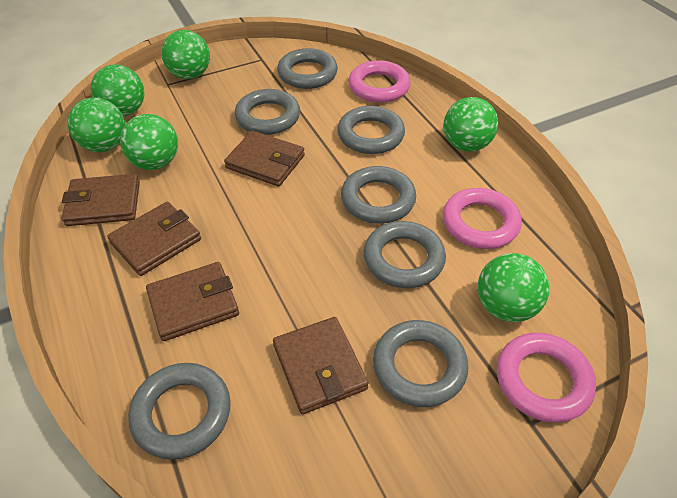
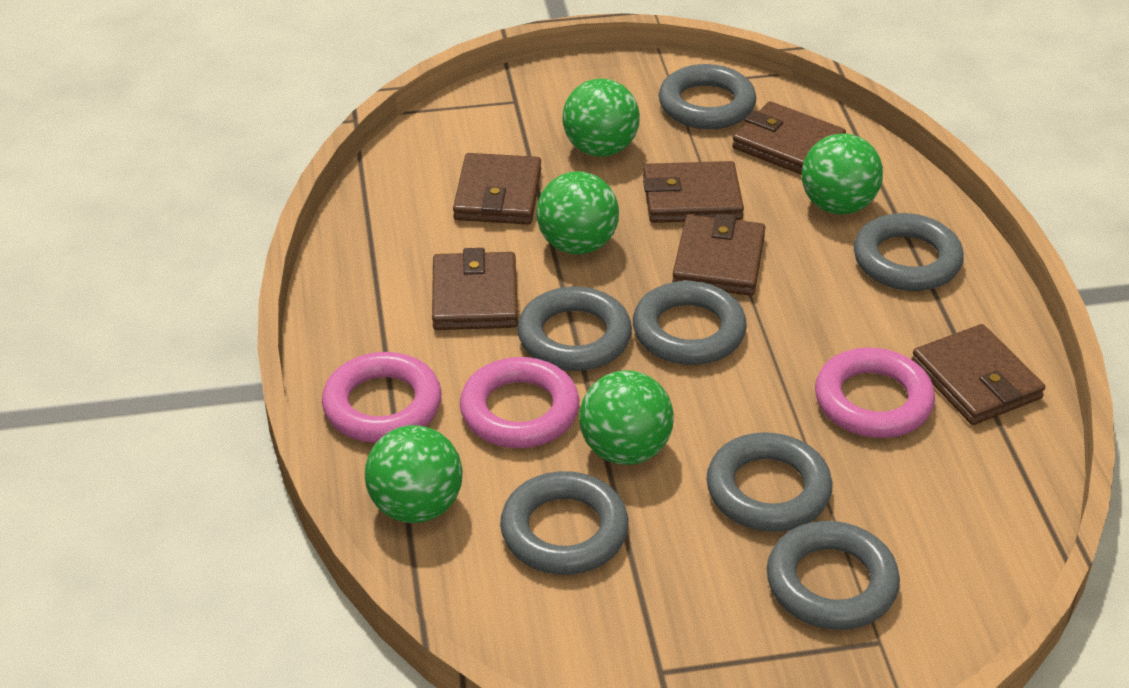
brown wallet: 5 -> 6
green ball: 6 -> 5

